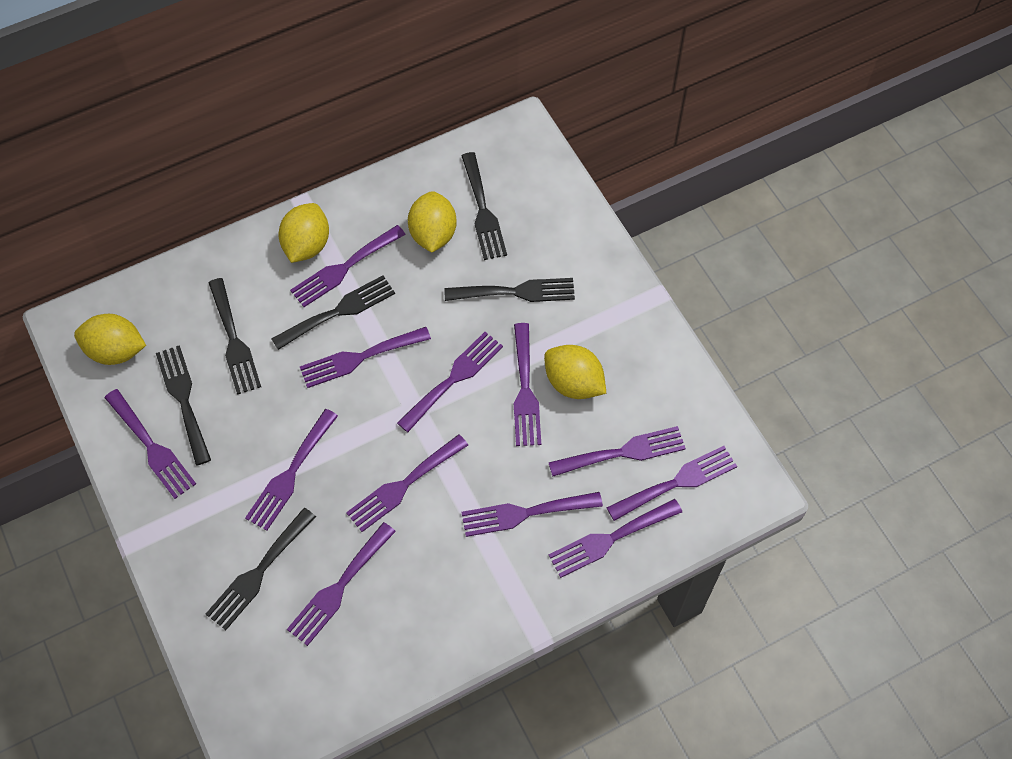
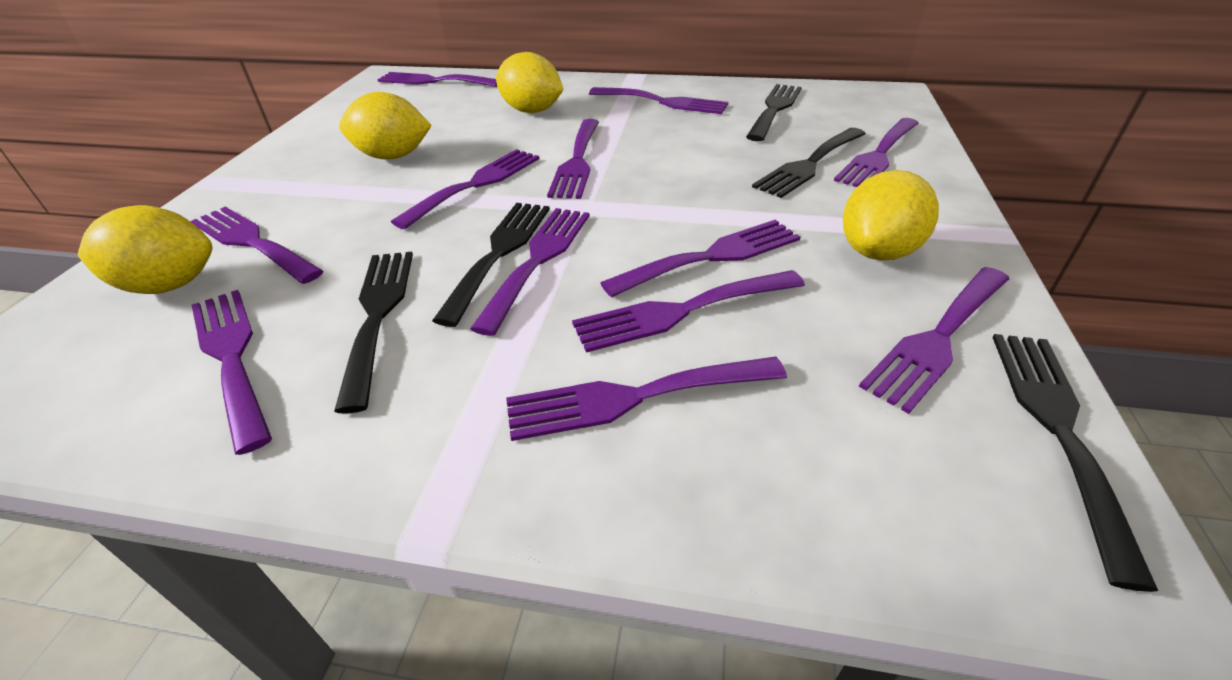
black fork: 6 -> 5

